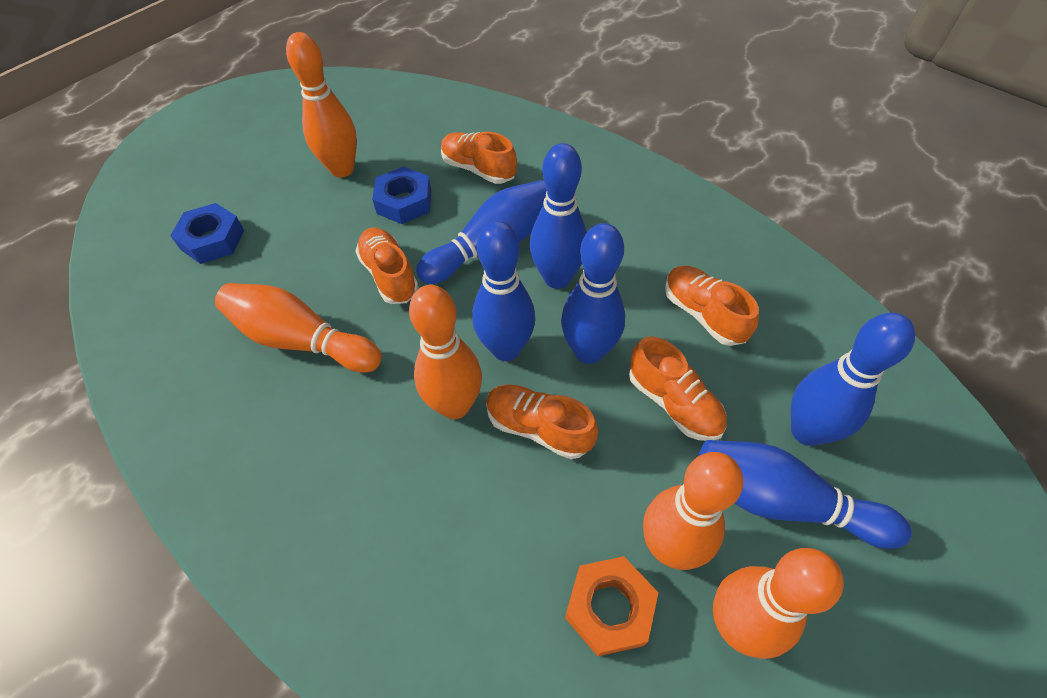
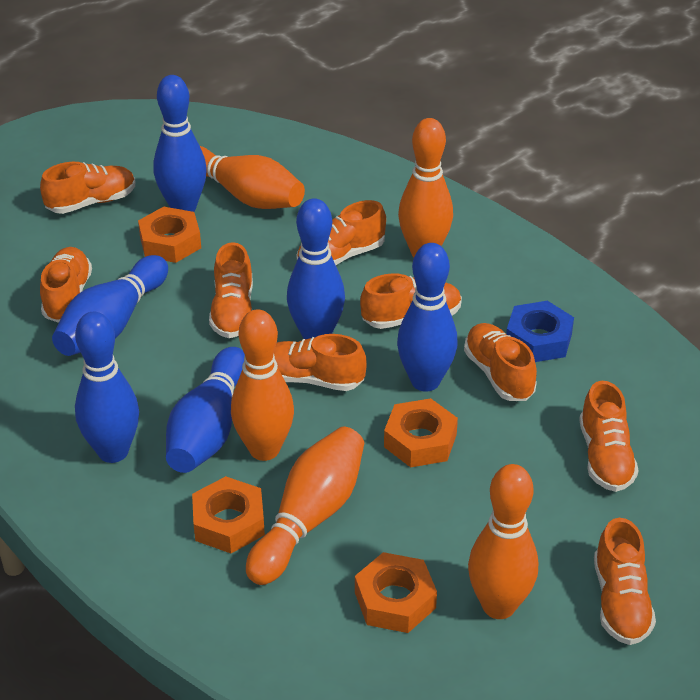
blue nut: 2 -> 1
orange nut: 1 -> 4
orange shoe: 5 -> 9

